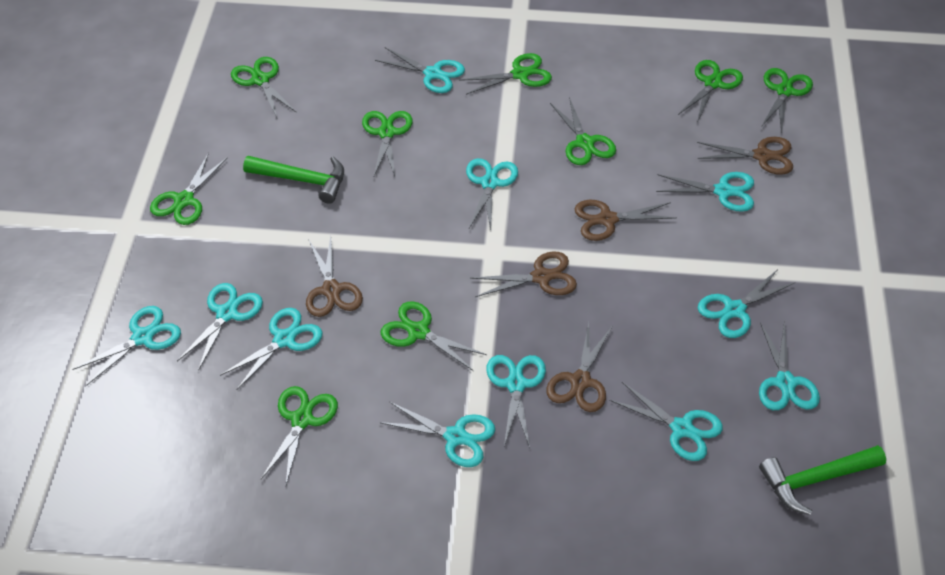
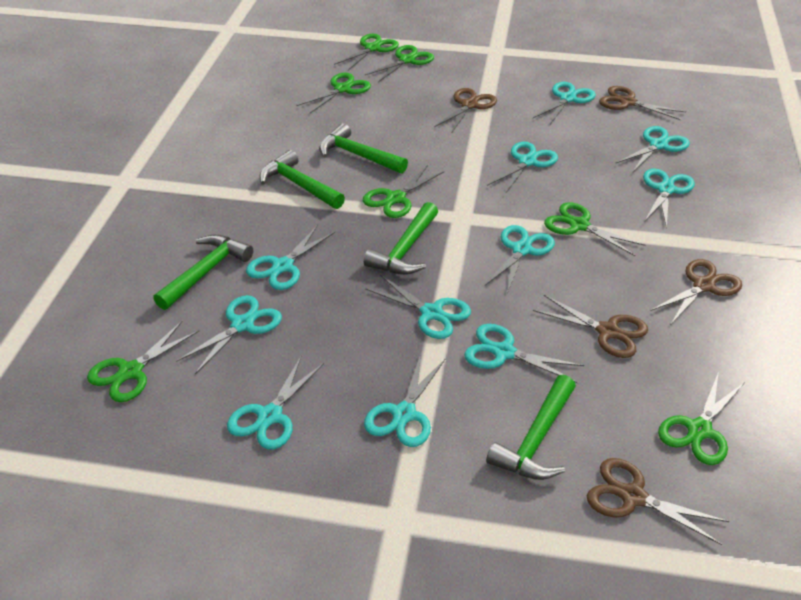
green hammer: 2 -> 5
green scissors: 9 -> 7

